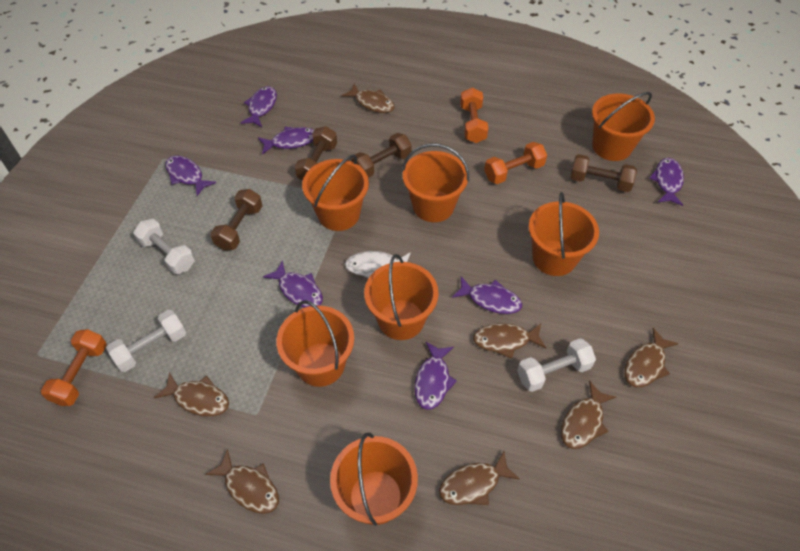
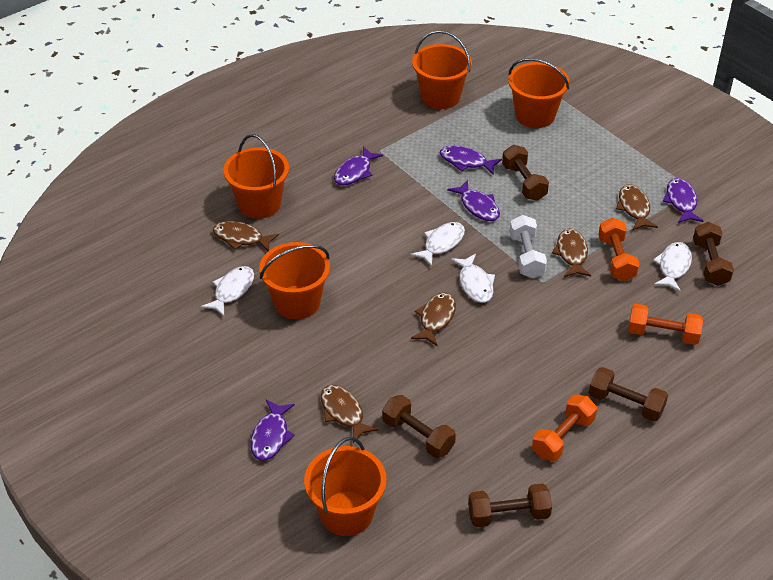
brown dumbbell: 4 -> 5
brown fish: 7 -> 5
orange bucket: 7 -> 5
purple fish: 7 -> 5
white dumbbell: 3 -> 1
white fish: 1 -> 4

